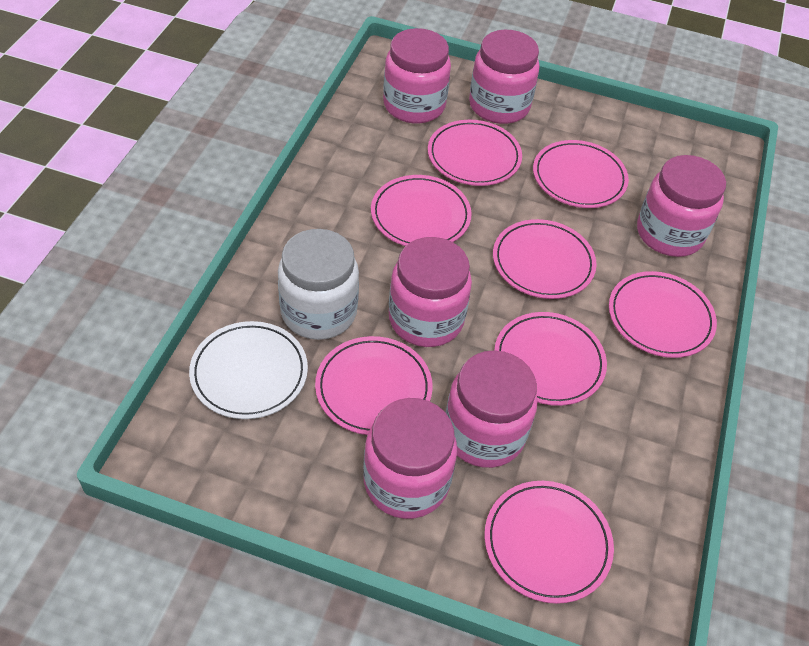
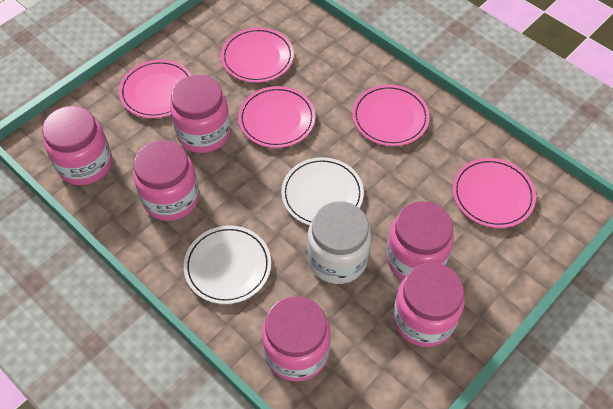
pink plate: 8 -> 5
white plate: 1 -> 2

